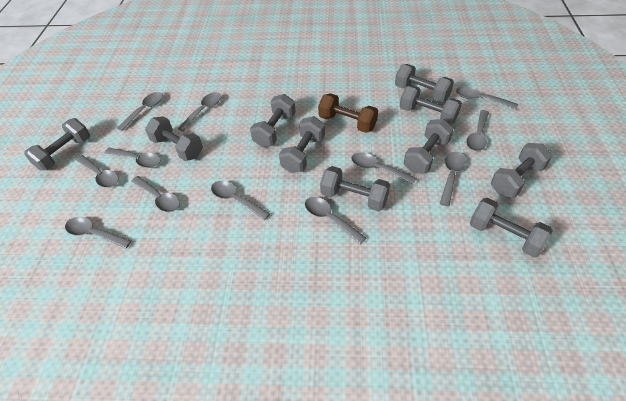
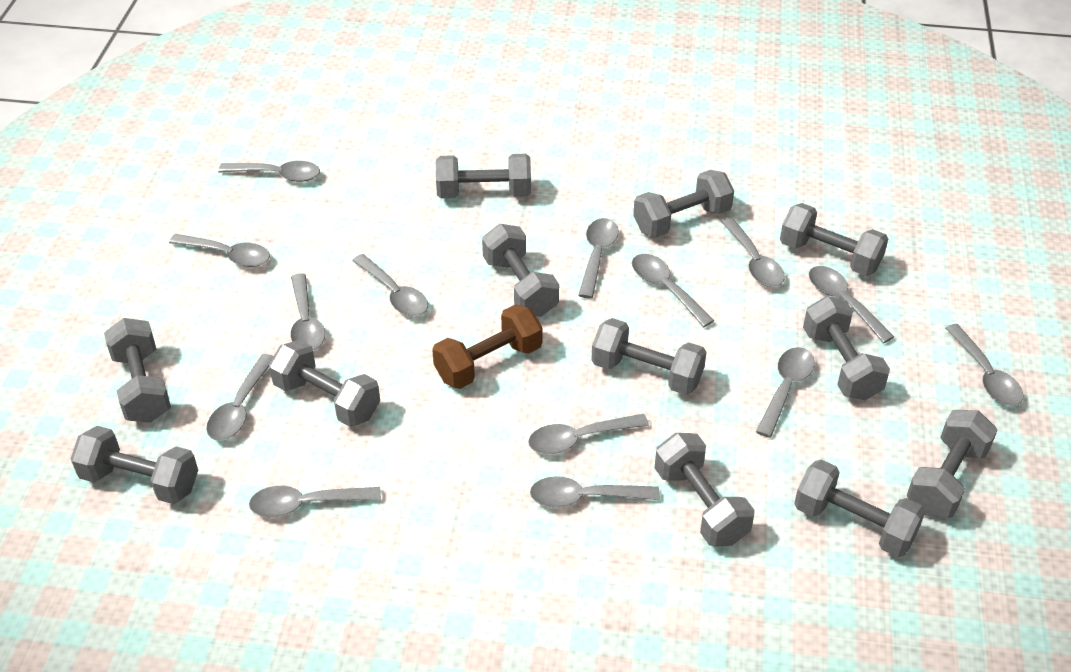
grey dumbbell: 10 -> 12
grey spoon: 12 -> 14

